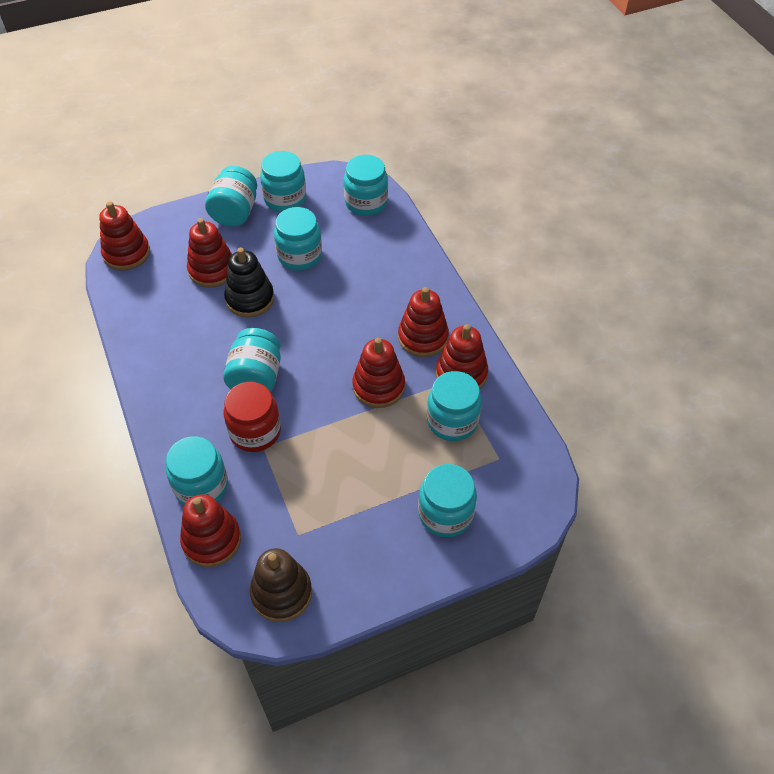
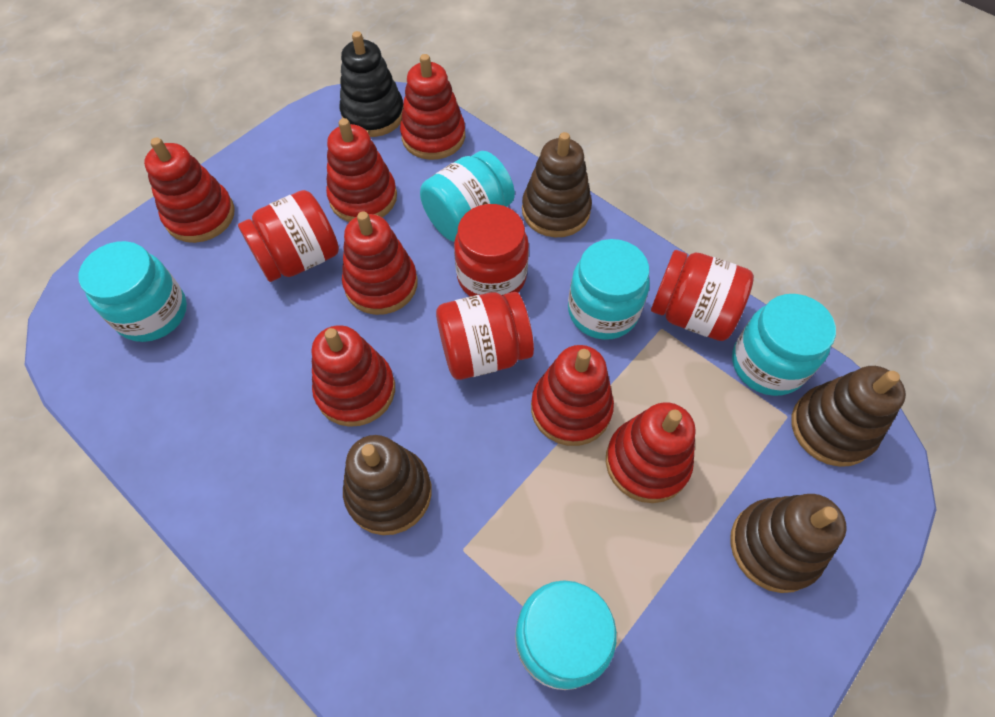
brown stacking toy: 1 -> 4
red jar: 1 -> 4
red stacking toy: 6 -> 7
turquoise jar: 8 -> 5

